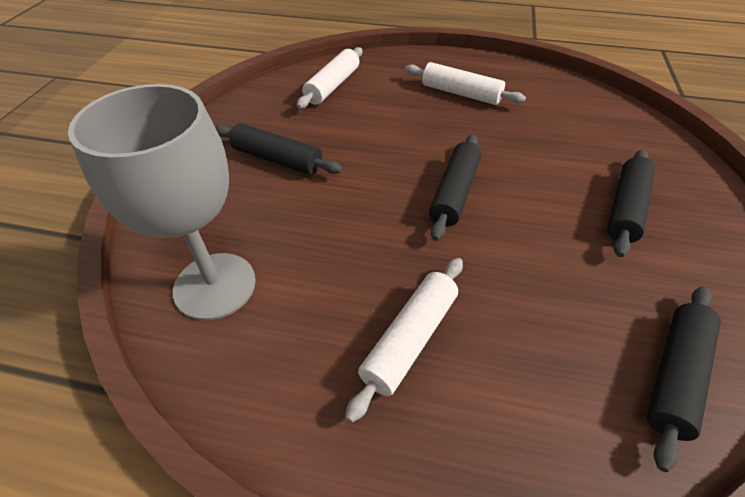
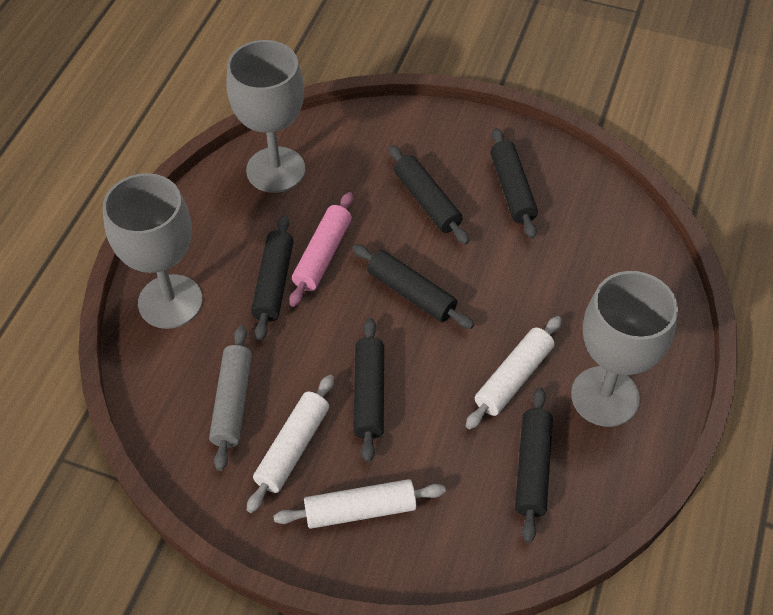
black rolling pin: 4 -> 6
grey goblet: 1 -> 3
grey rolling pin: 0 -> 1
pink rolling pin: 0 -> 1

